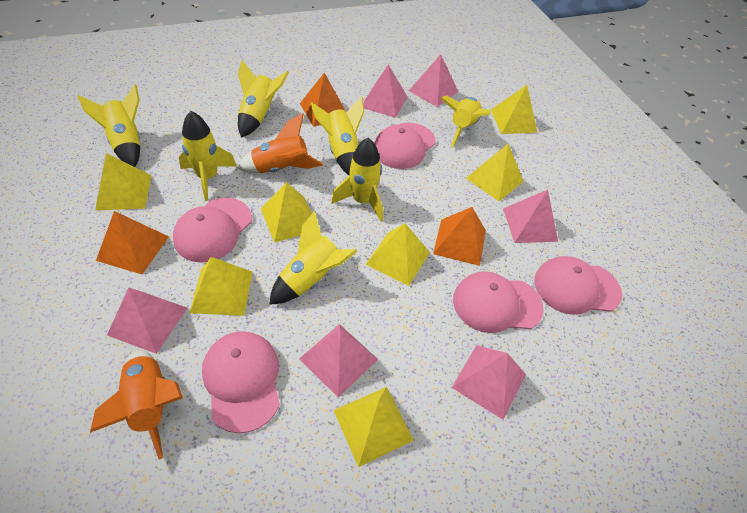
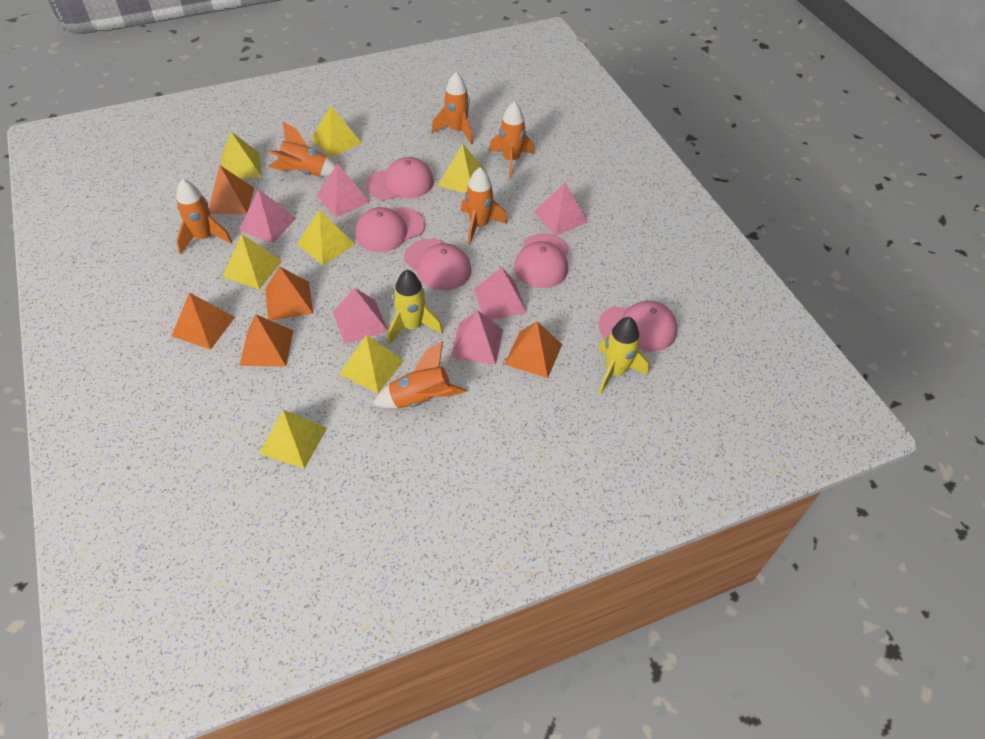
orange pyramid: 3 -> 5
orange rocket: 2 -> 6
yellow rocket: 7 -> 2

